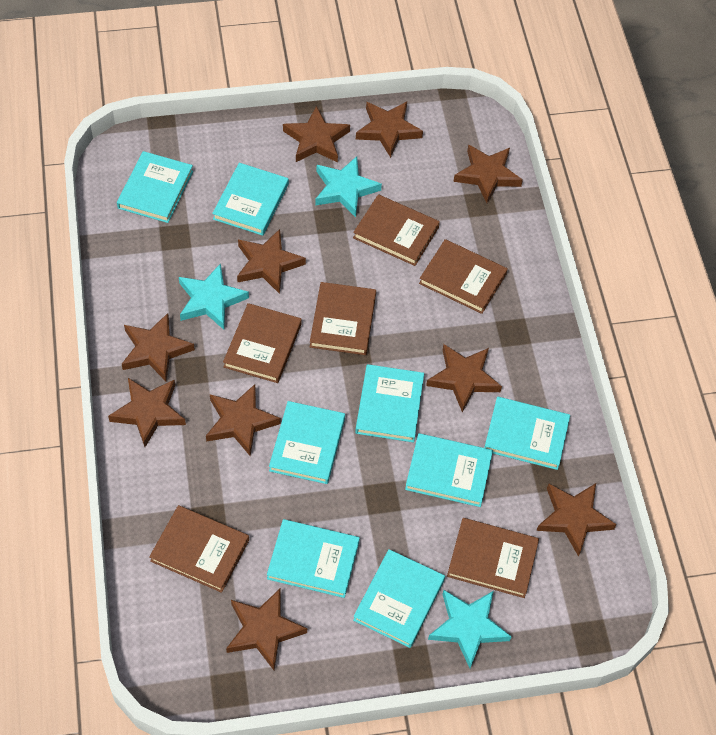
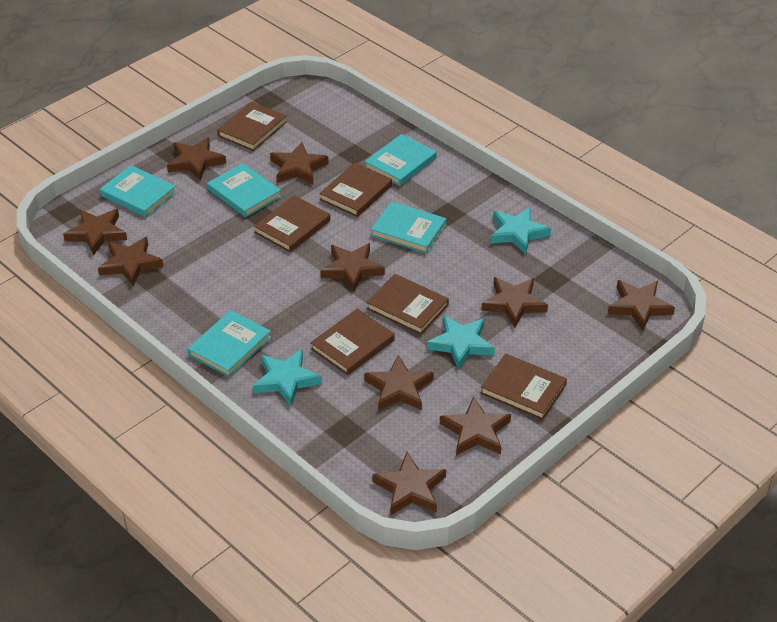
turquoise book: 8 -> 5

